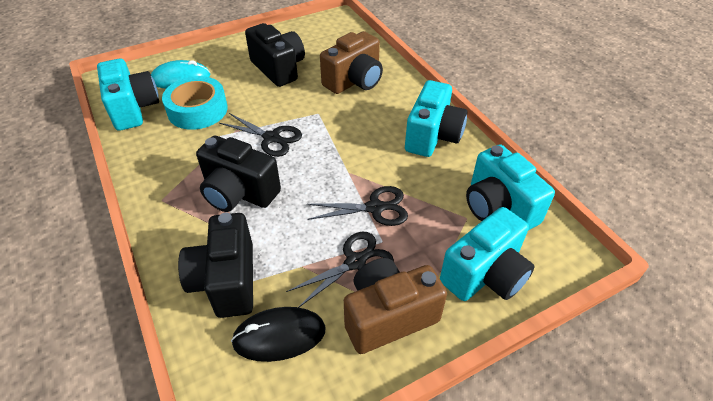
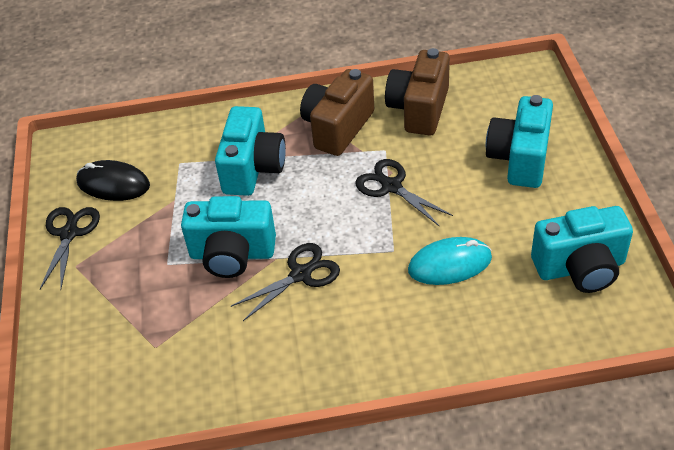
black camera: 3 -> 0
turquoise tape: 1 -> 0

